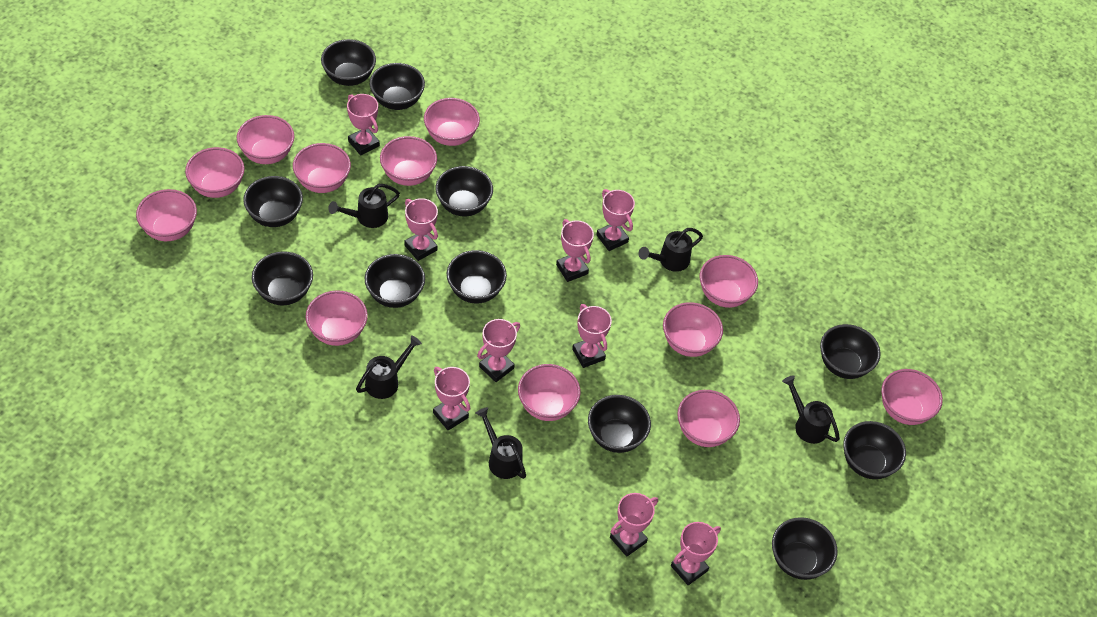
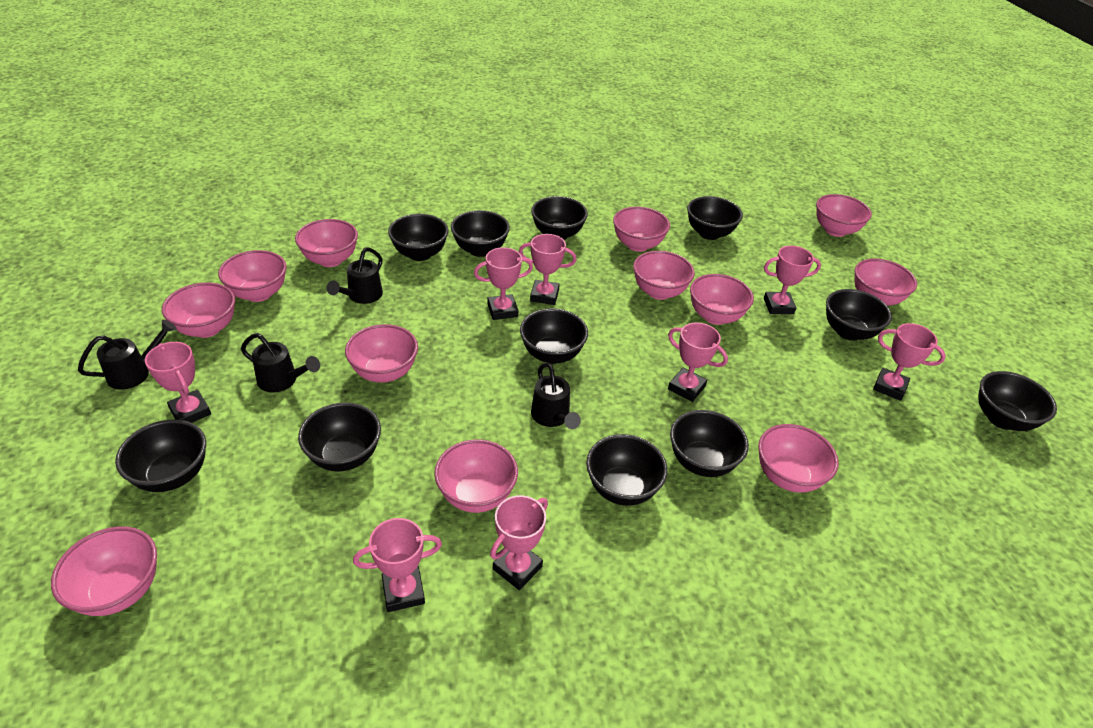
black watering can: 5 -> 4
pink trophy: 9 -> 8

